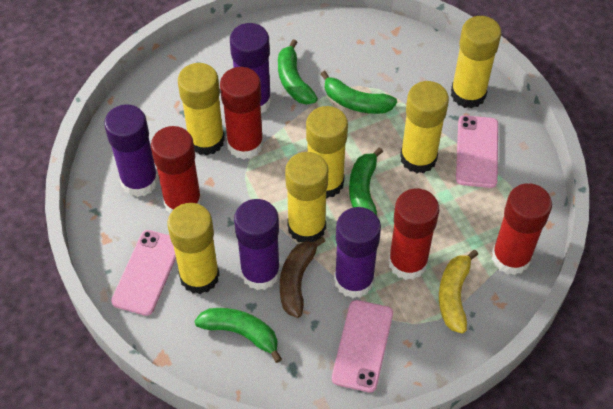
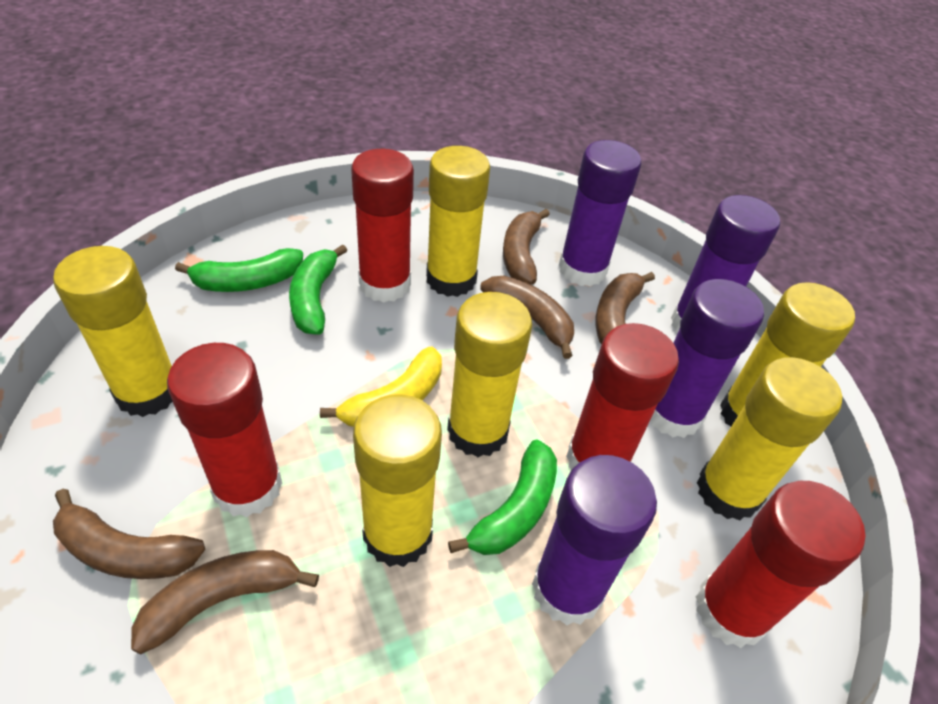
brown banana: 1 -> 5
green banana: 4 -> 3
pink phone: 3 -> 0

